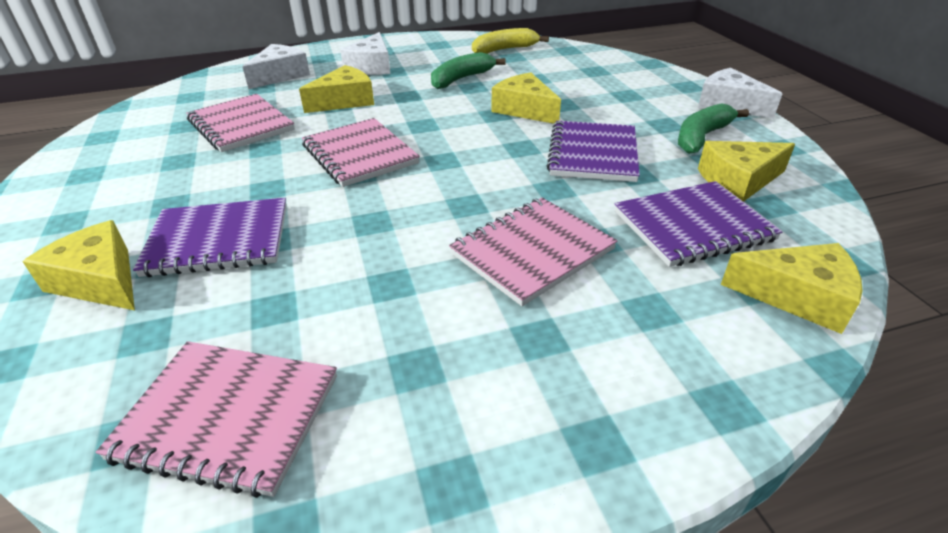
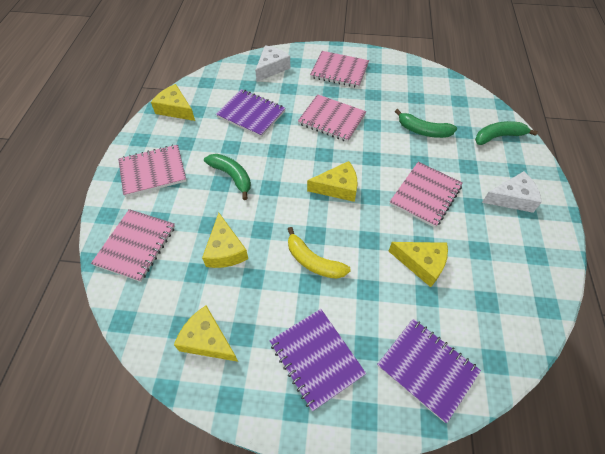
green banana: 2 -> 3
pink notebook: 4 -> 5
white cheese: 3 -> 2

